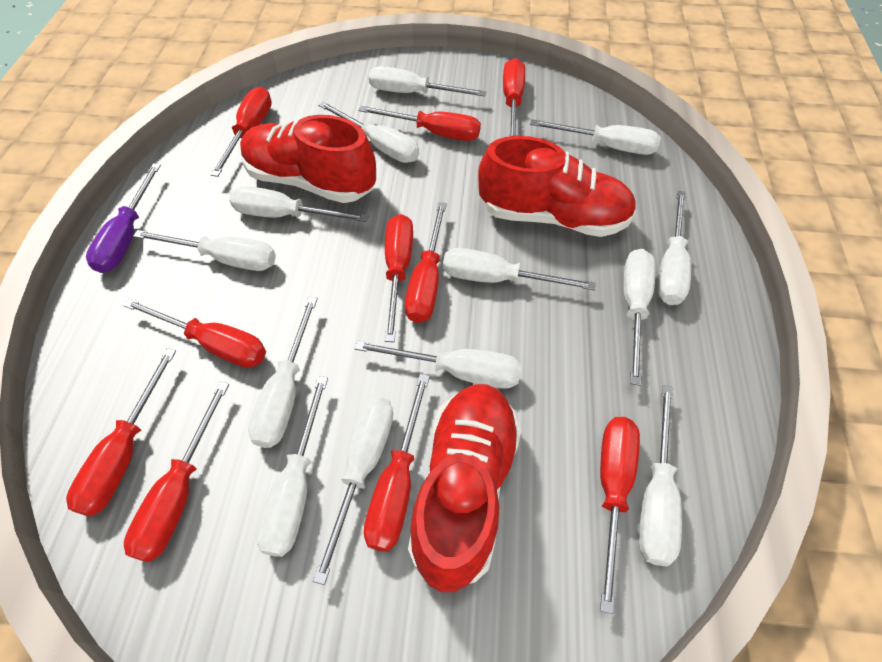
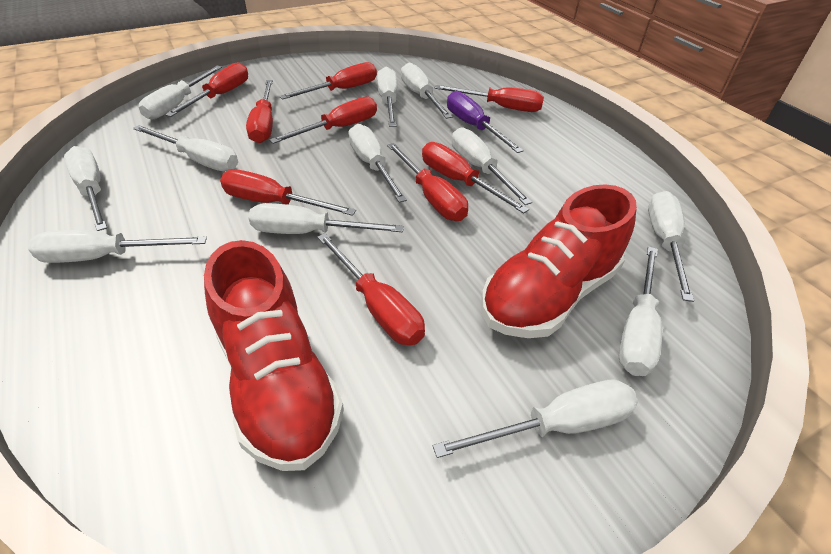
red screwdriver: 10 -> 9
red shoe: 3 -> 2
white screwdriver: 13 -> 12

